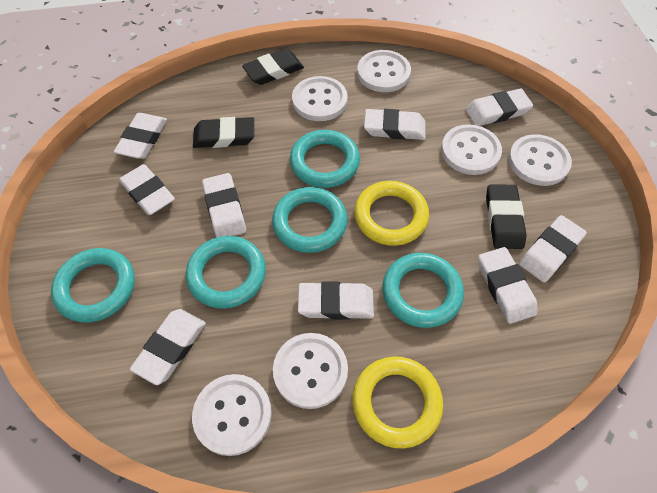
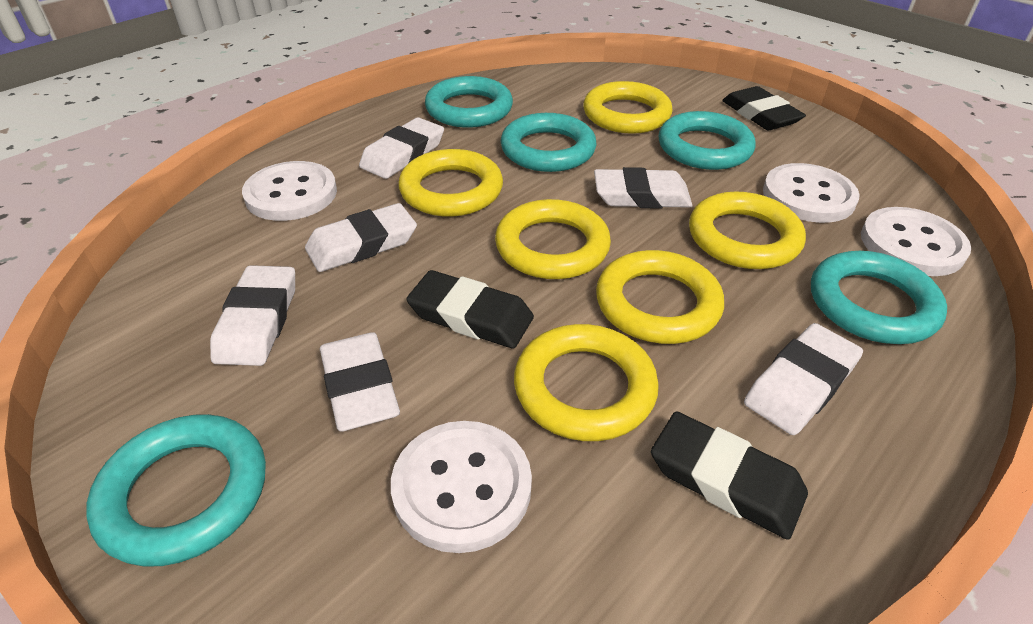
white button: 6 -> 4
white eraser: 9 -> 6
yellow ring: 2 -> 6

